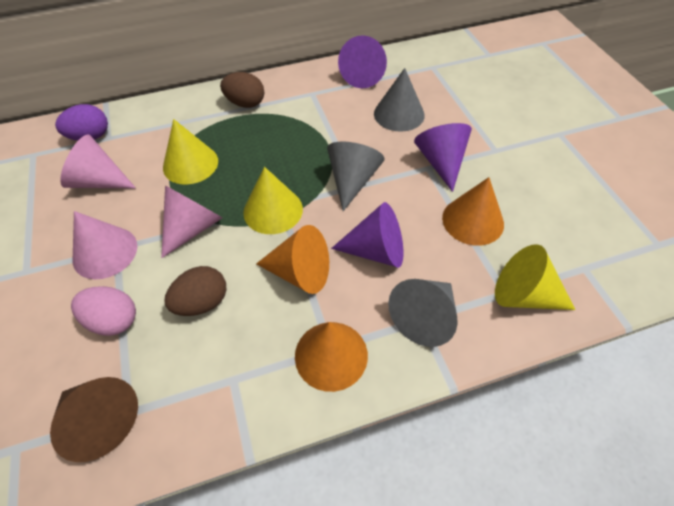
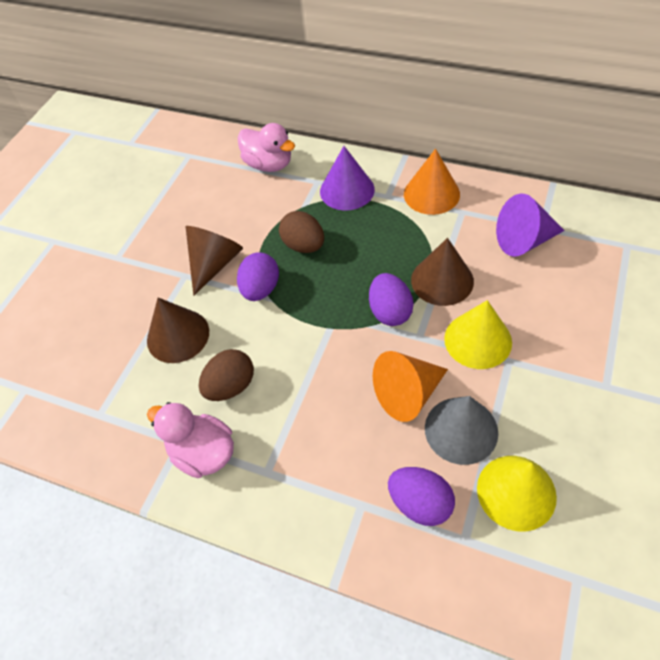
brown cone: 1 -> 3
grey cone: 3 -> 1
orange cone: 3 -> 2
pink cone: 3 -> 0
pink duck: 0 -> 2
pink egg: 1 -> 0
purple cone: 3 -> 2
purple egg: 1 -> 3
yellow cone: 3 -> 2

